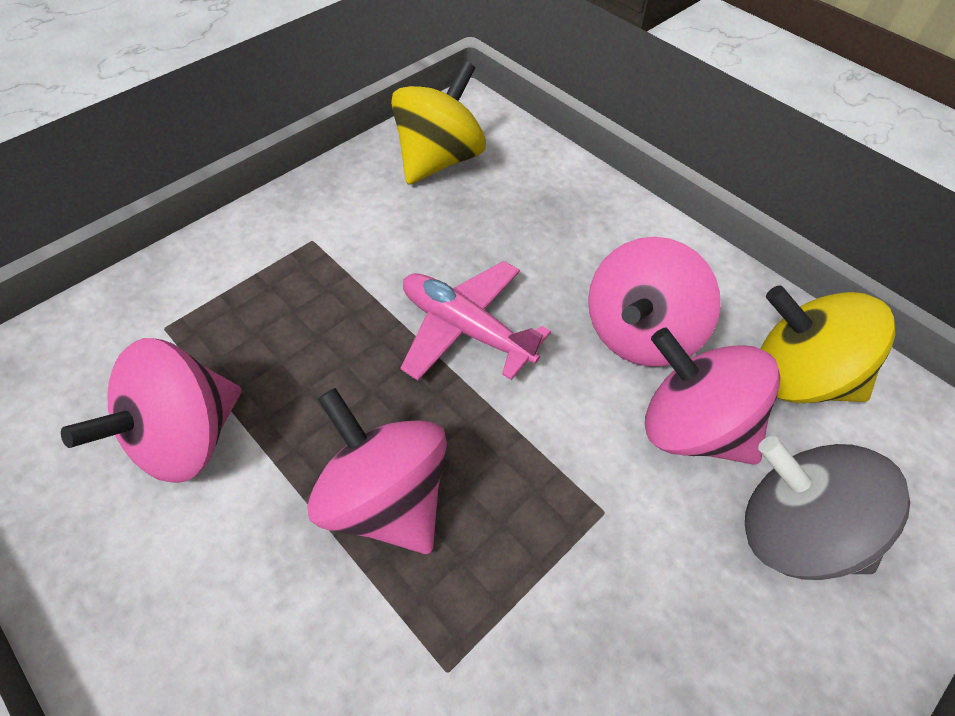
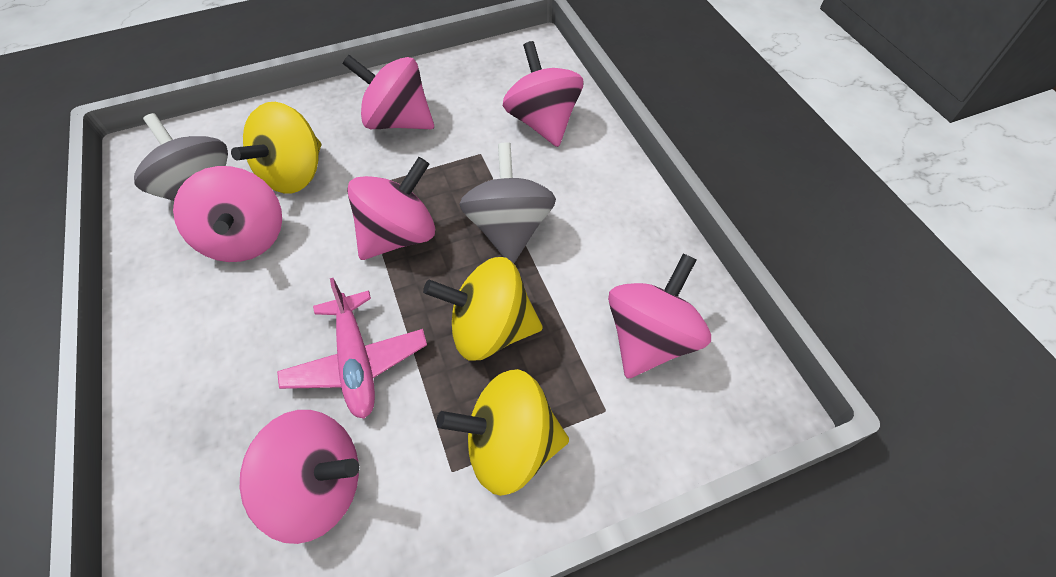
grey spinning top: 1 -> 2
pink spinning top: 4 -> 6
yellow spinning top: 2 -> 3

